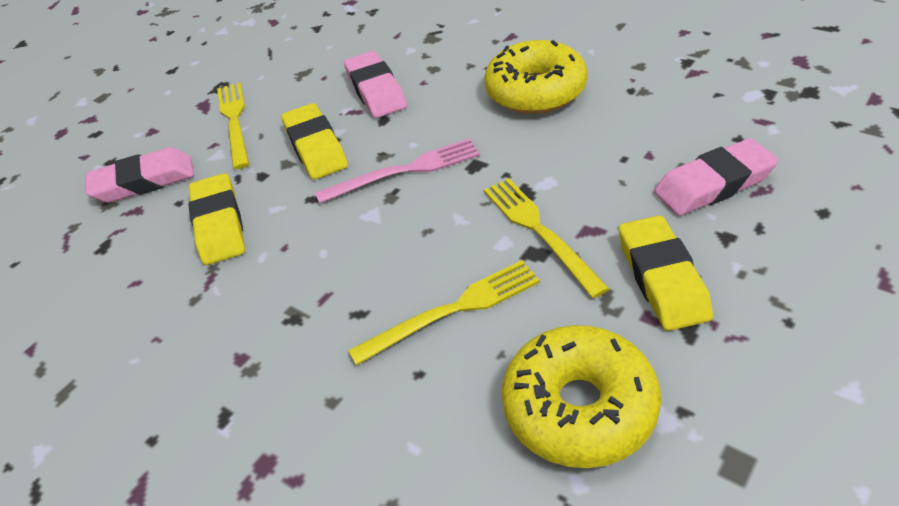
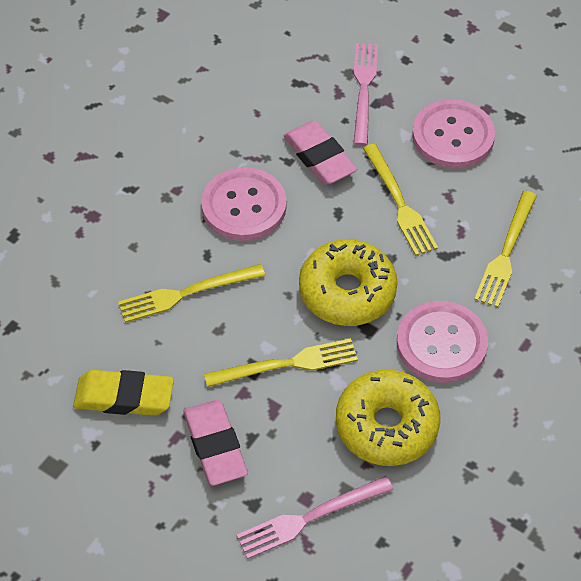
pink button: 0 -> 3
pink eraser: 3 -> 2
pink fork: 1 -> 2
yellow eraser: 3 -> 1
yellow fork: 3 -> 4

